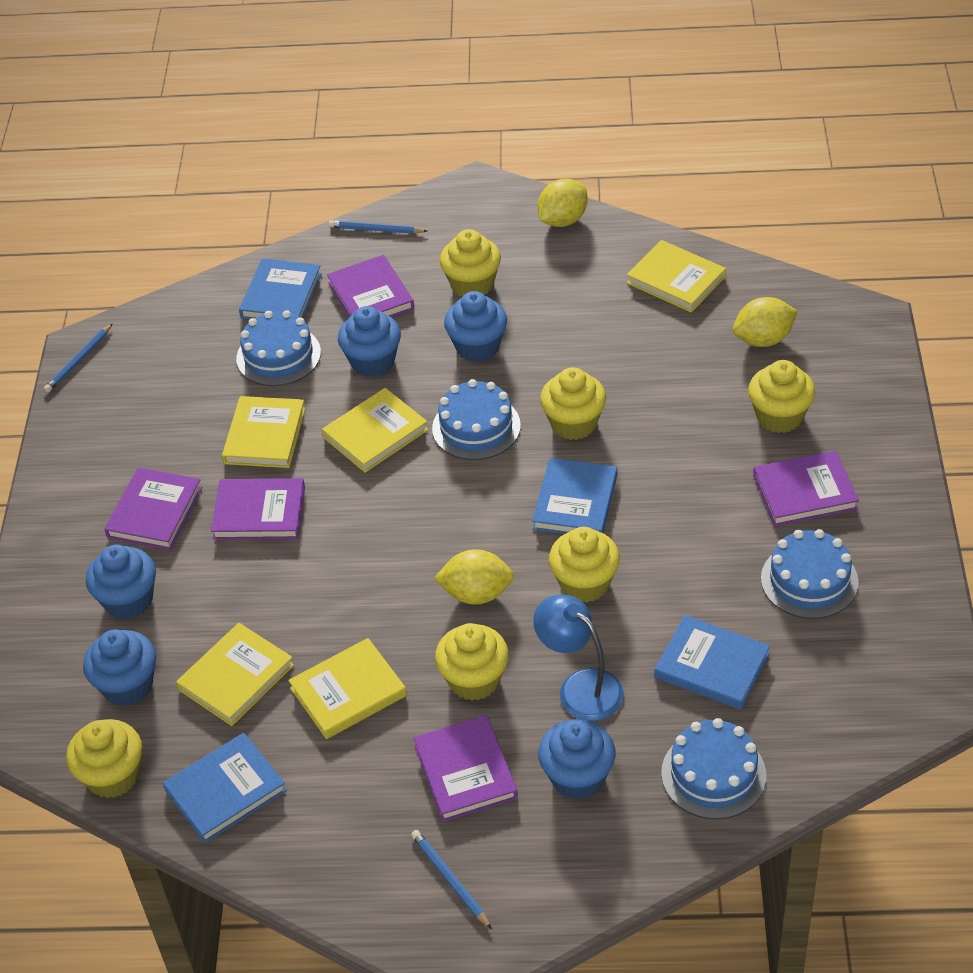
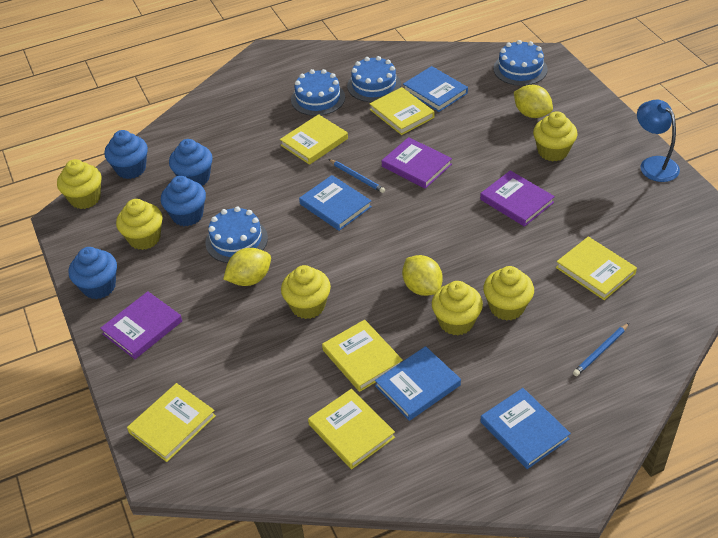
blue cupcake: 5 -> 4
blue pencil: 3 -> 2
purple book: 5 -> 3
yellow book: 5 -> 6

